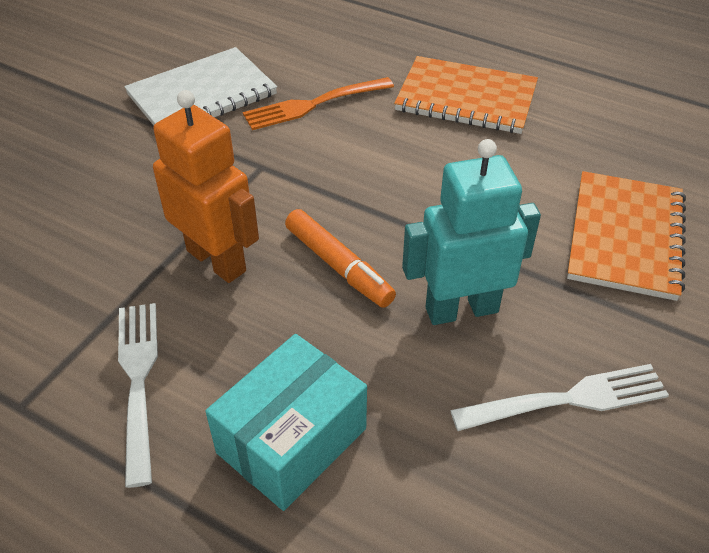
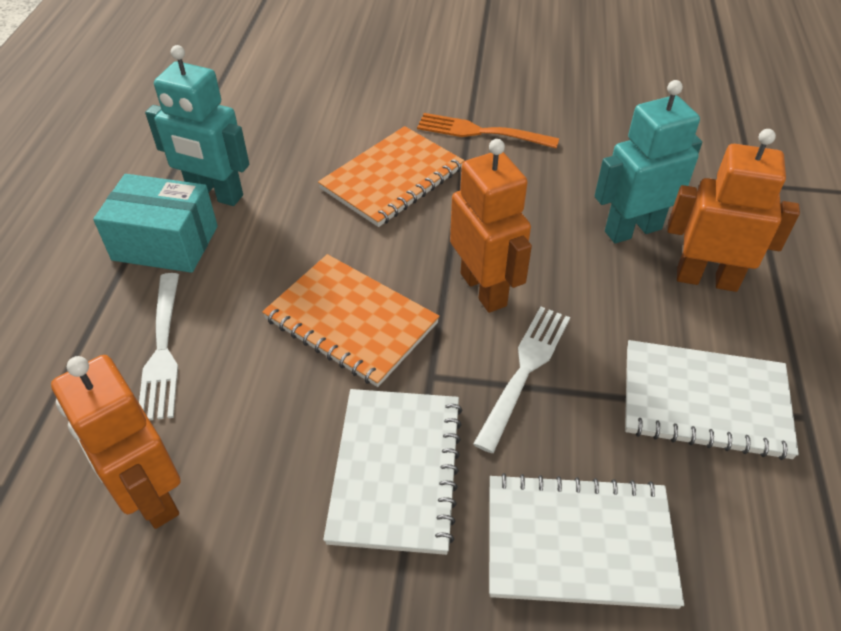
orange marker: 1 -> 0
orange robot: 1 -> 3
turquoise robot: 1 -> 2
white notebook: 1 -> 3

